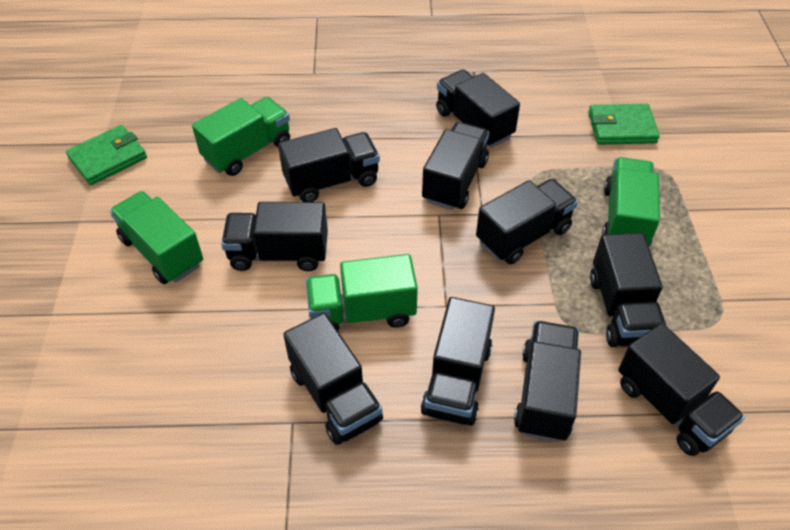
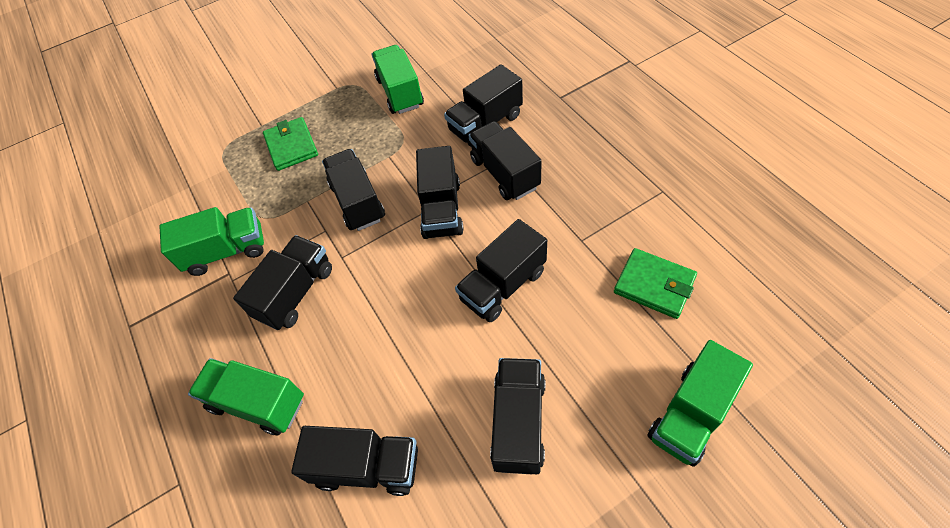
black truck: 10 -> 8

